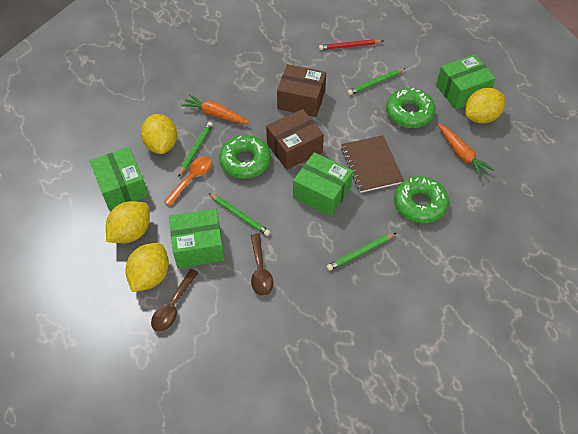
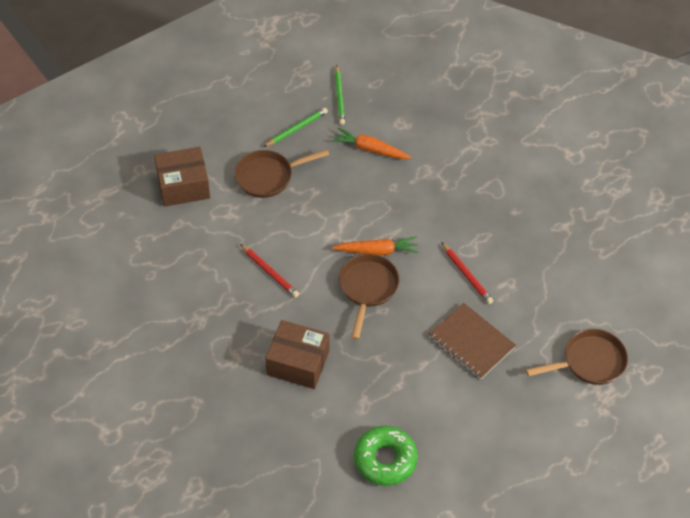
brown pan: 0 -> 3
brown spoon: 2 -> 0
green box: 4 -> 0
green donut: 3 -> 1
green pencil: 4 -> 2
orange spoon: 1 -> 0
red pencil: 1 -> 2
yellow lemon: 4 -> 0

